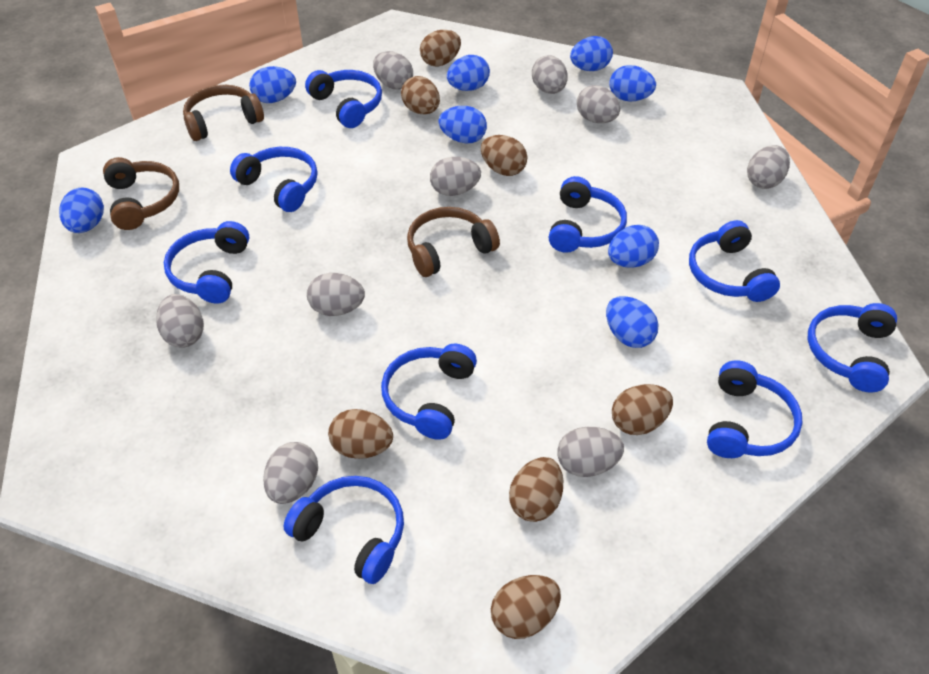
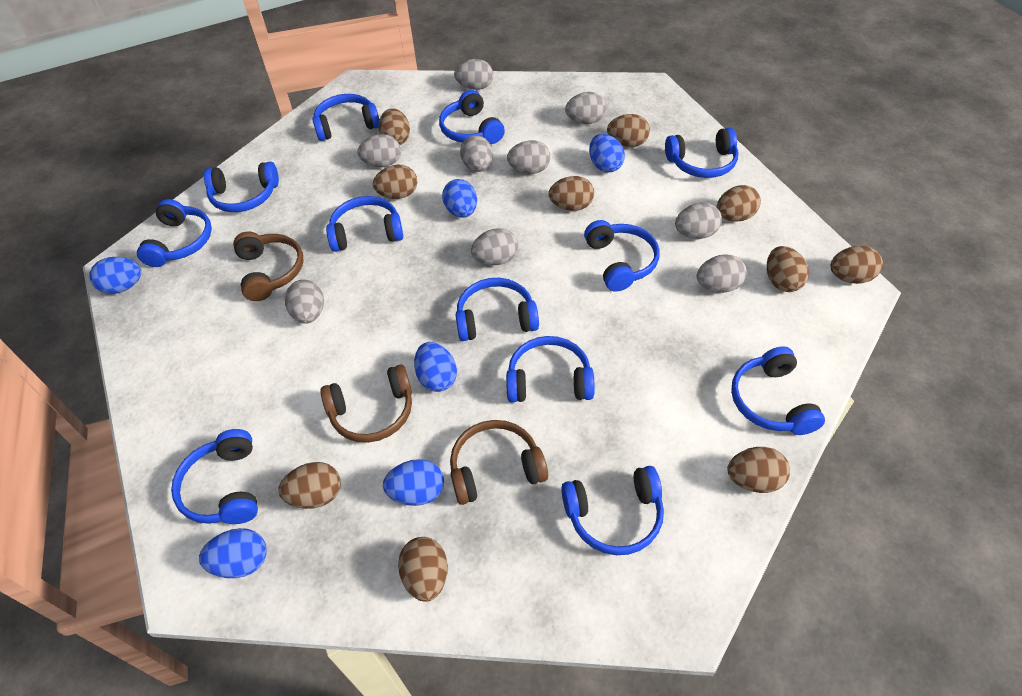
blue egg: 8 -> 6
blue headphones: 9 -> 12
brown egg: 7 -> 10

